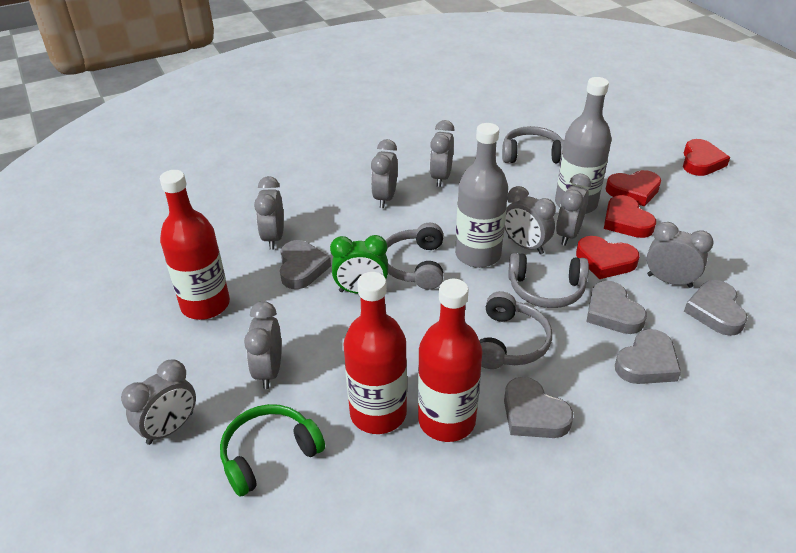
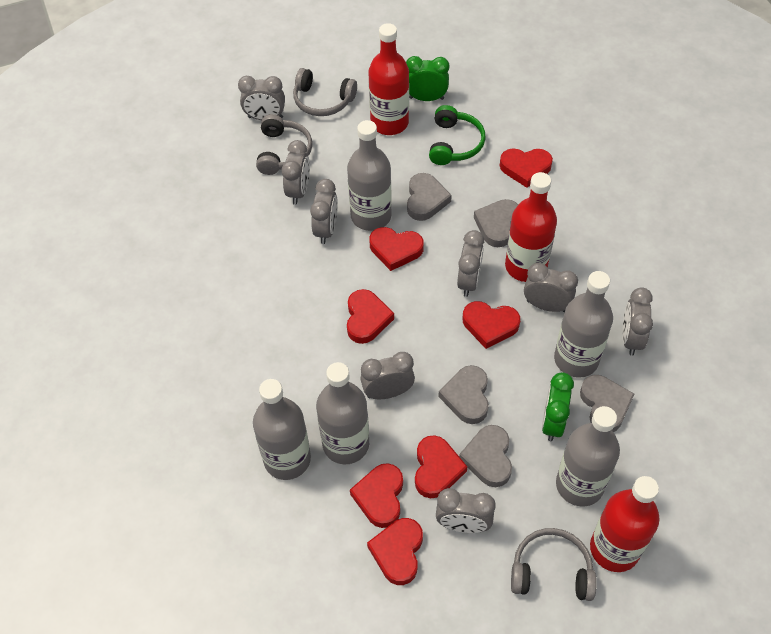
green clock: 1 -> 2
grey bottle: 2 -> 5
grey headphones: 4 -> 3
red heart: 4 -> 7

